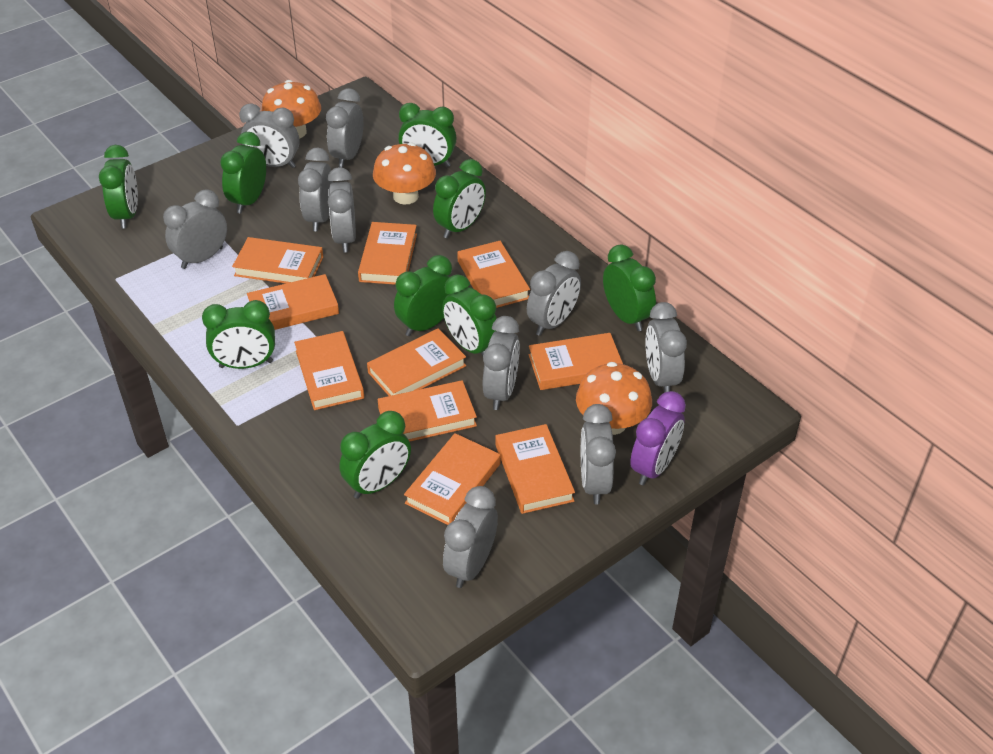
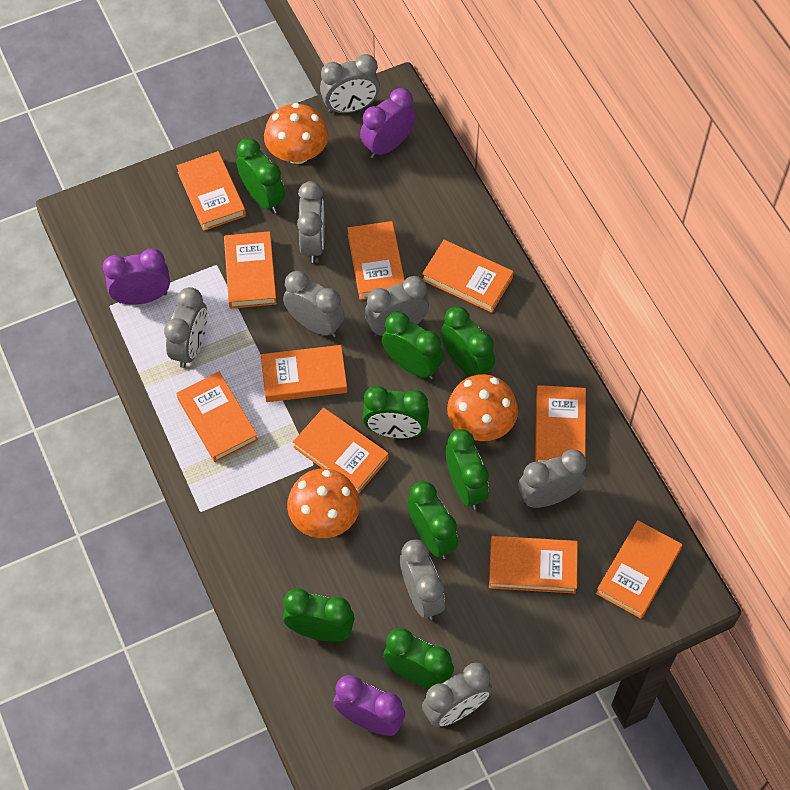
green clock: 9 -> 8
grey clock: 10 -> 8
purple clock: 1 -> 3

